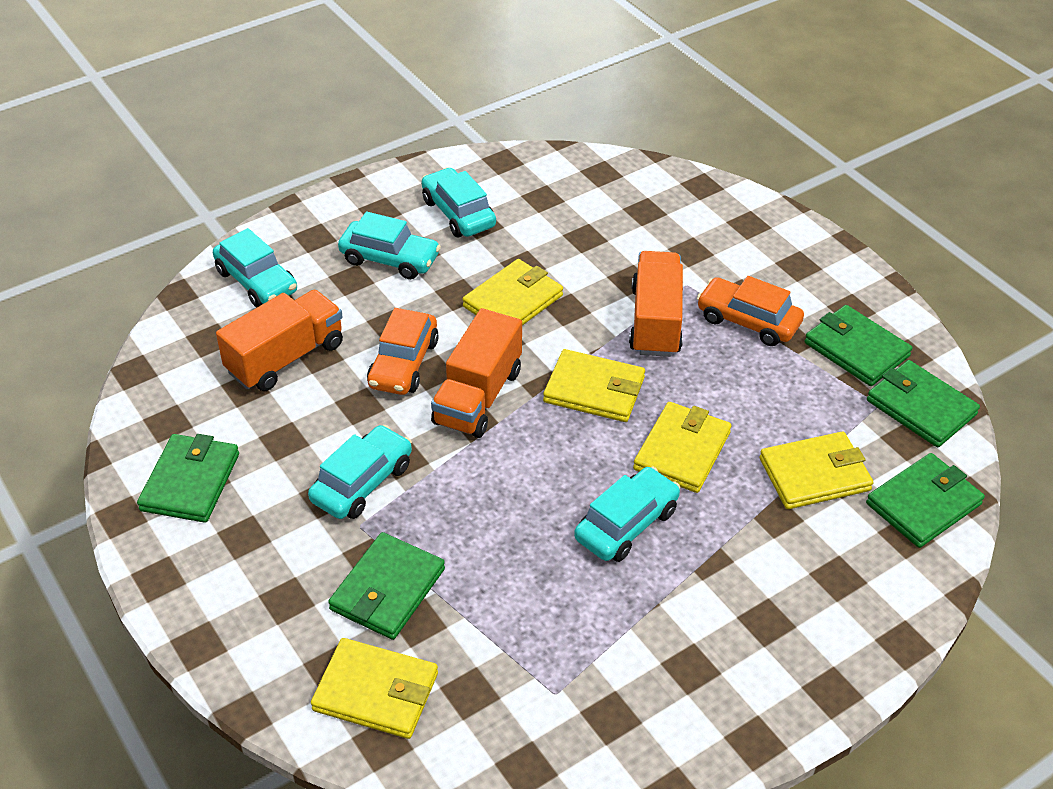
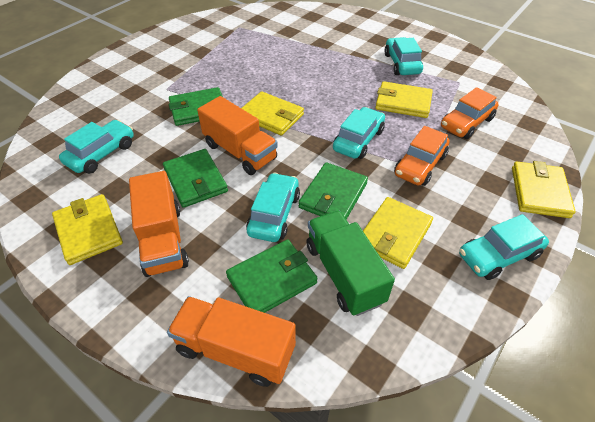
green truck: 0 -> 1
green wallet: 5 -> 4

